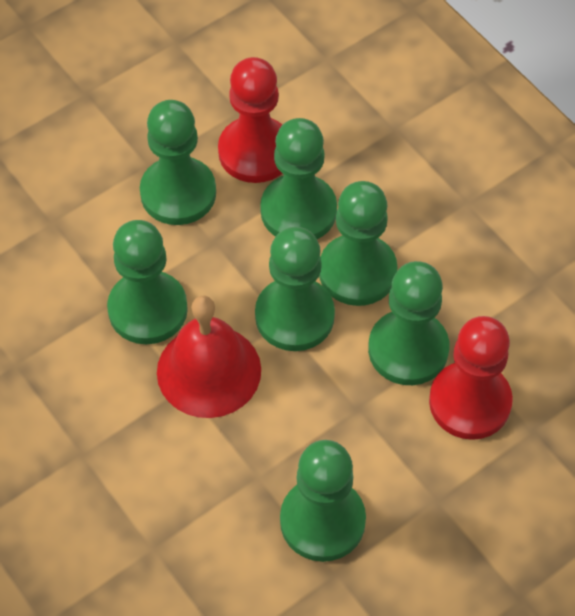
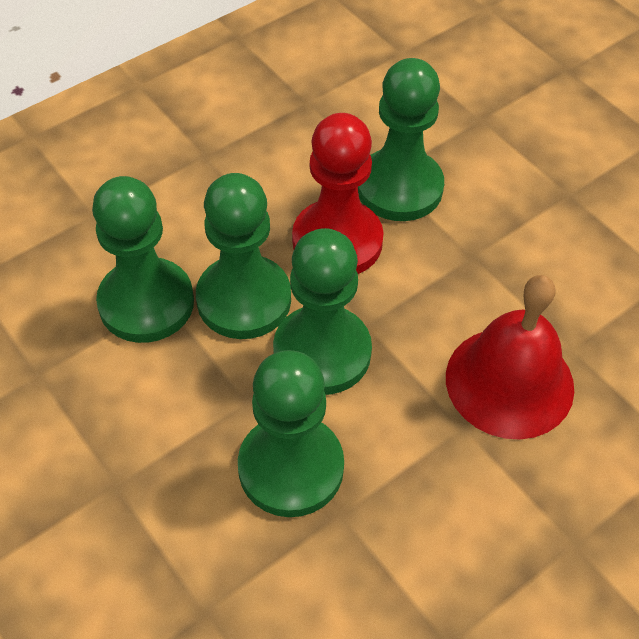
green pawn: 7 -> 5
red pawn: 2 -> 1

